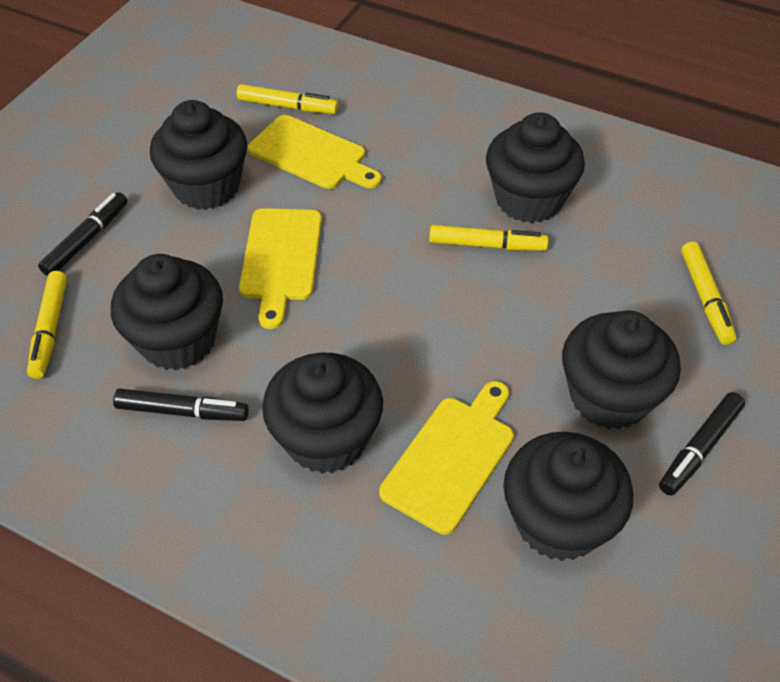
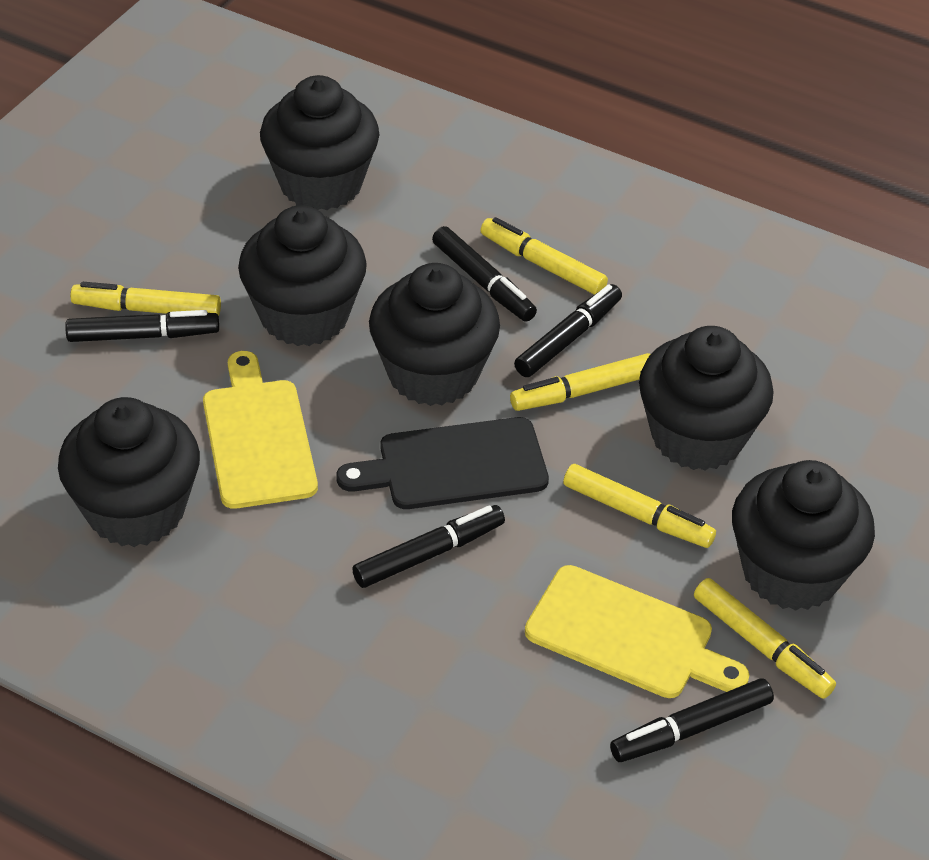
black cutting board: 0 -> 1
black marker: 3 -> 5
yellow cutting board: 3 -> 2
yellow marker: 4 -> 5

